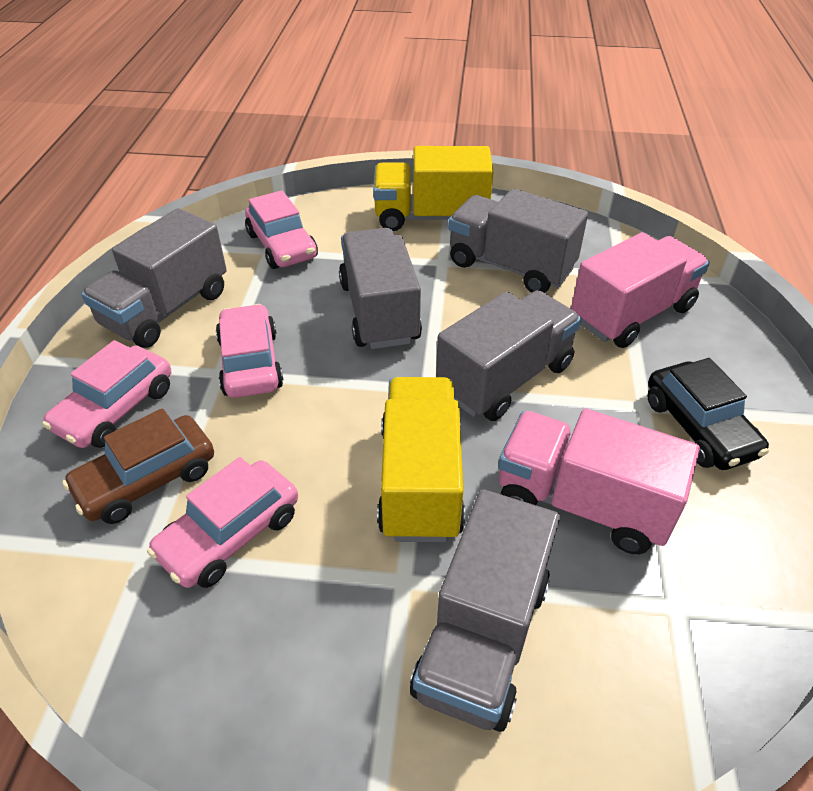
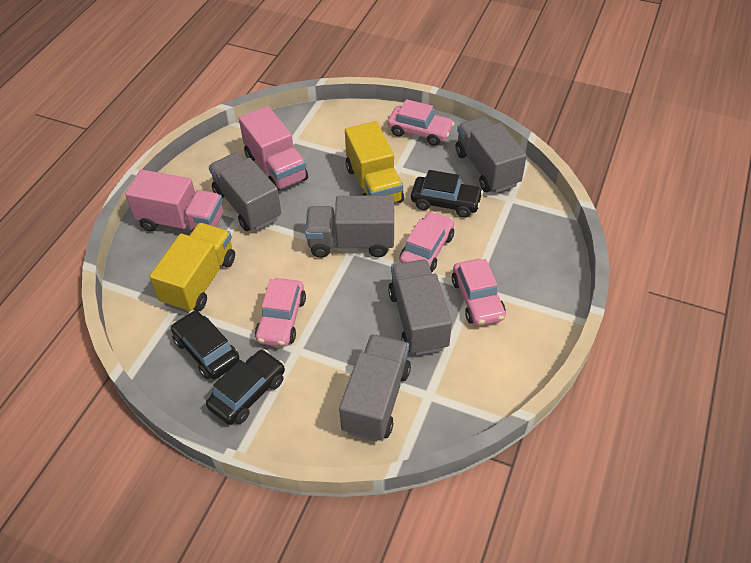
black car: 1 -> 3
brown car: 1 -> 0

